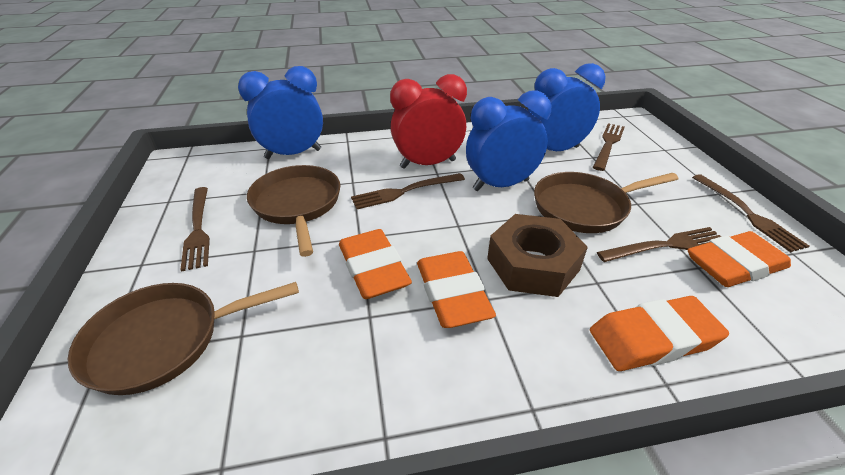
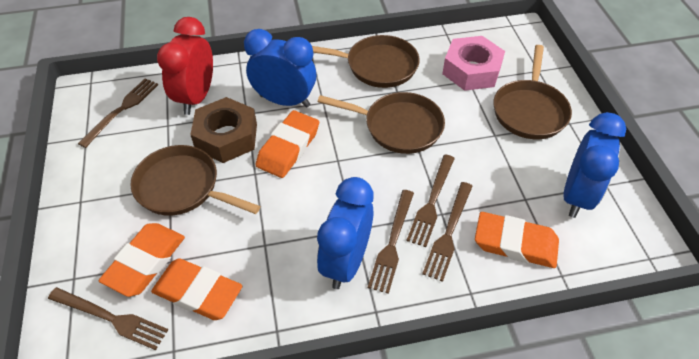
brown pan: 3 -> 4
pink nut: 0 -> 1

